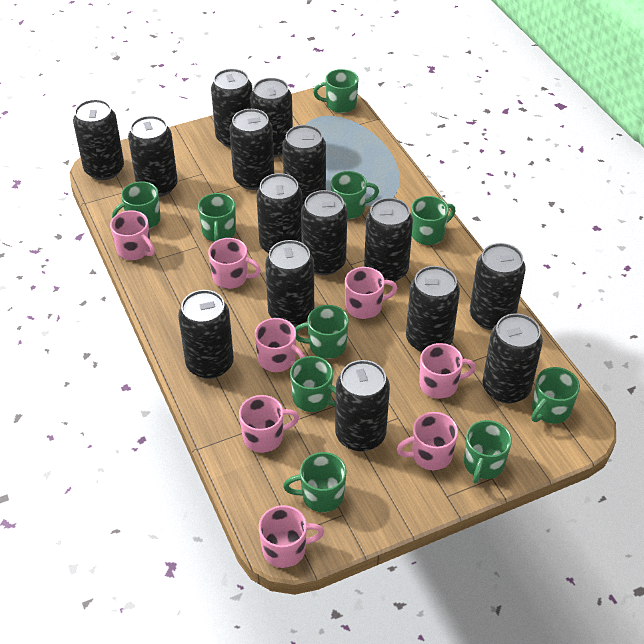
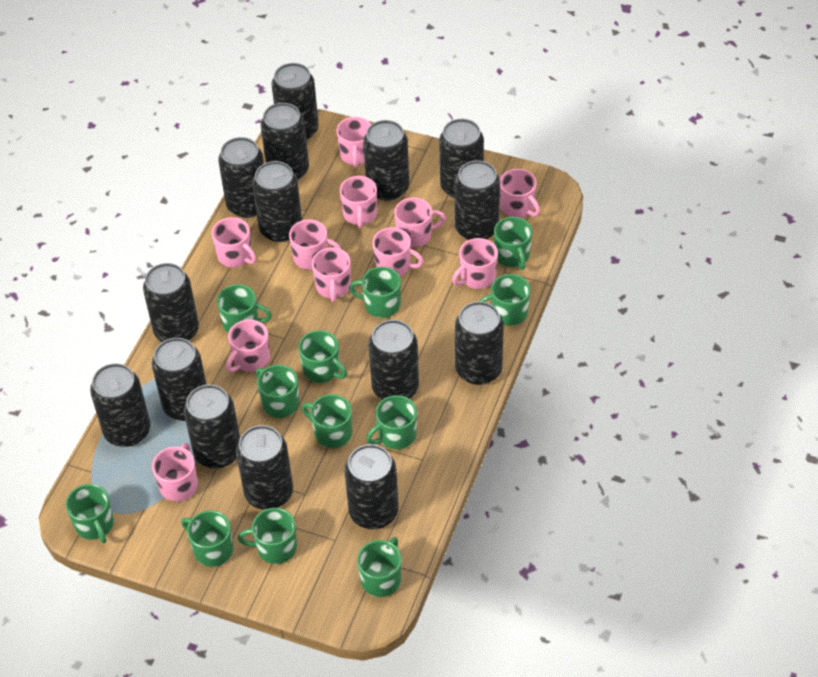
green mug: 10 -> 12
pink mug: 8 -> 11

